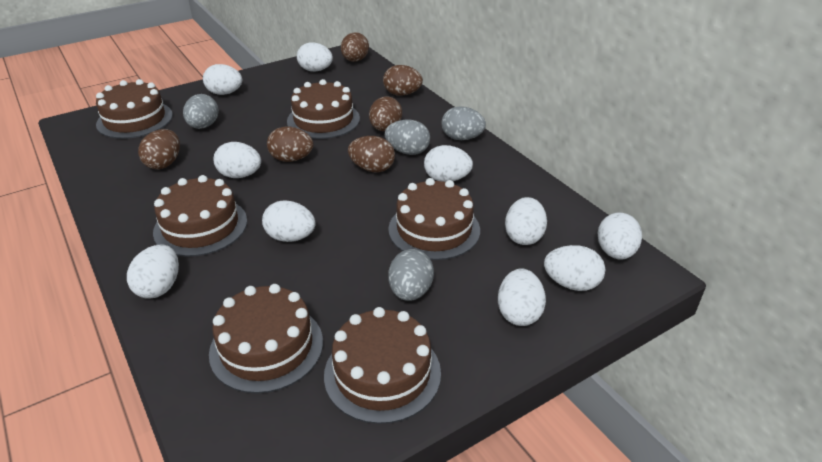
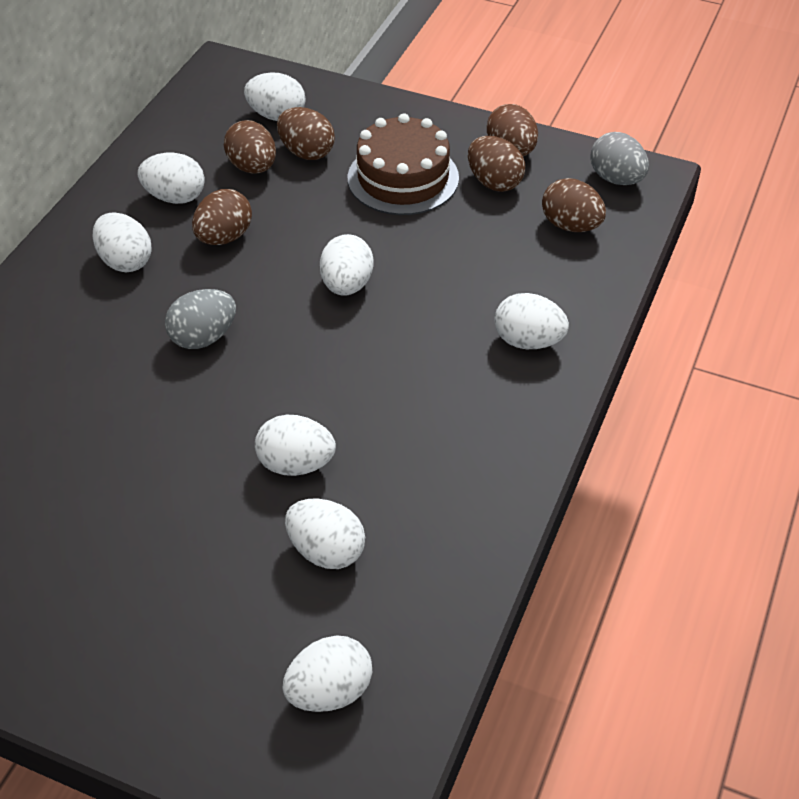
brown cake: 6 -> 1
grey egg: 4 -> 2
white egg: 10 -> 8

